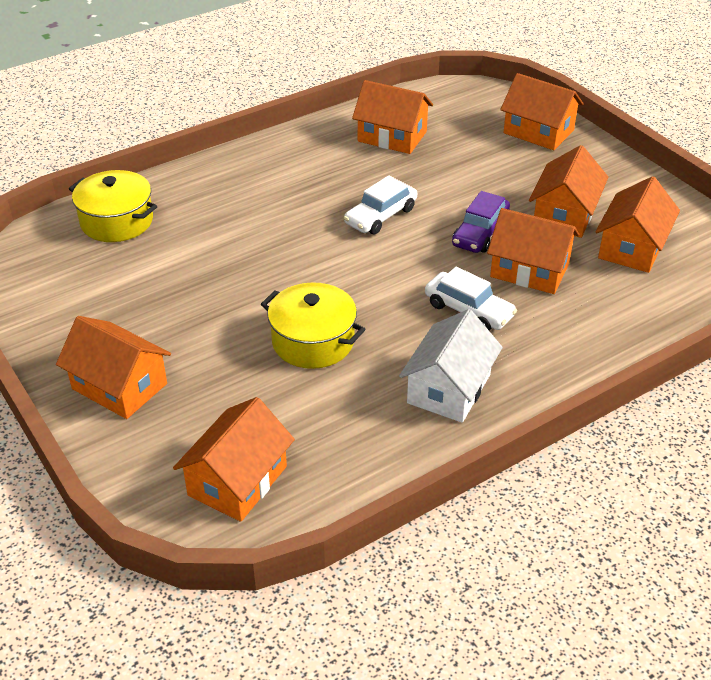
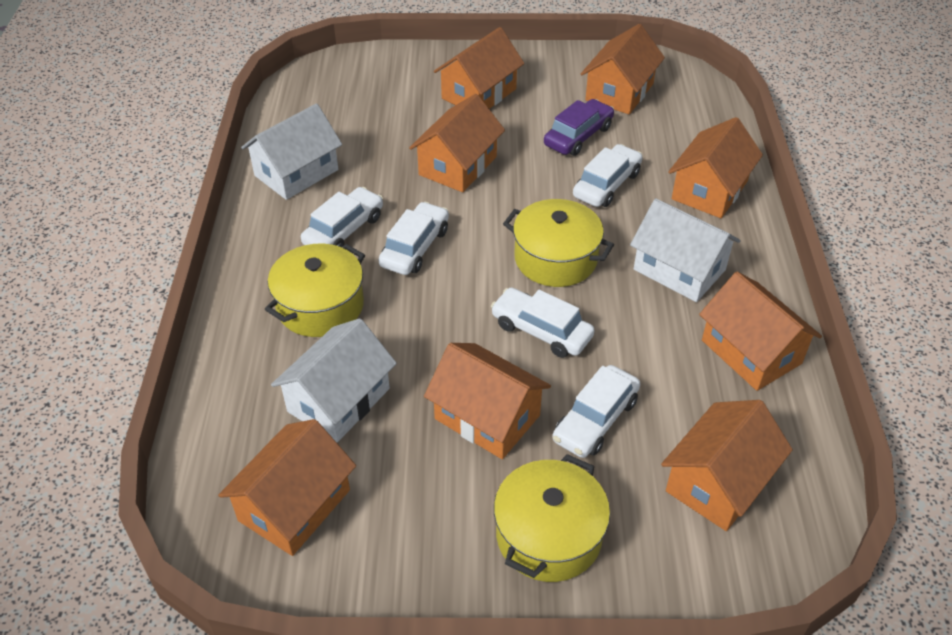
orange house: 7 -> 8
white car: 2 -> 5
white house: 1 -> 3
yellow pot: 2 -> 3

